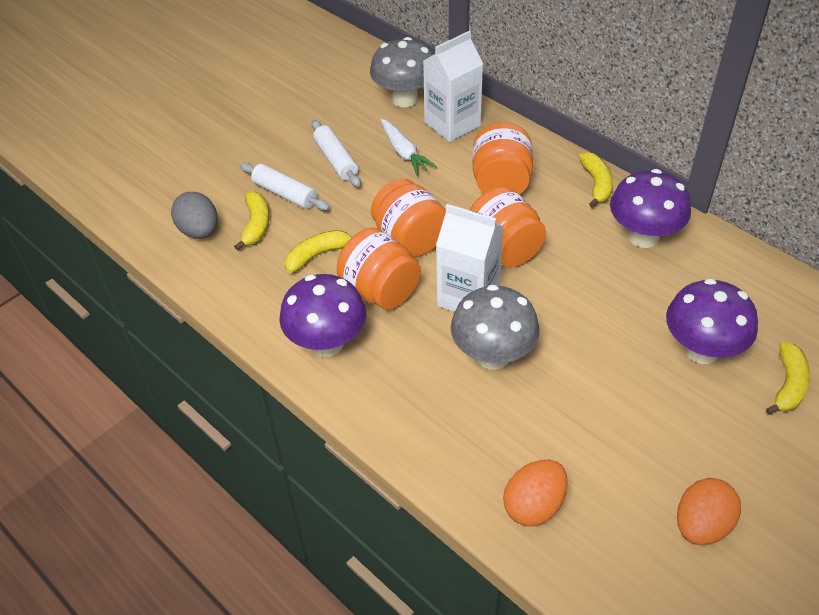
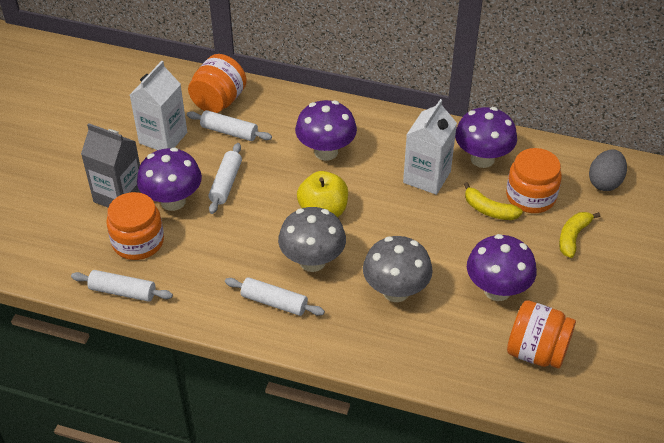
grey carton: 0 -> 1
orange egg: 2 -> 0
purple mushroom: 3 -> 4
white carrot: 1 -> 0
white rolling pin: 2 -> 4
yellow apple: 0 -> 1
yellow banana: 4 -> 2

